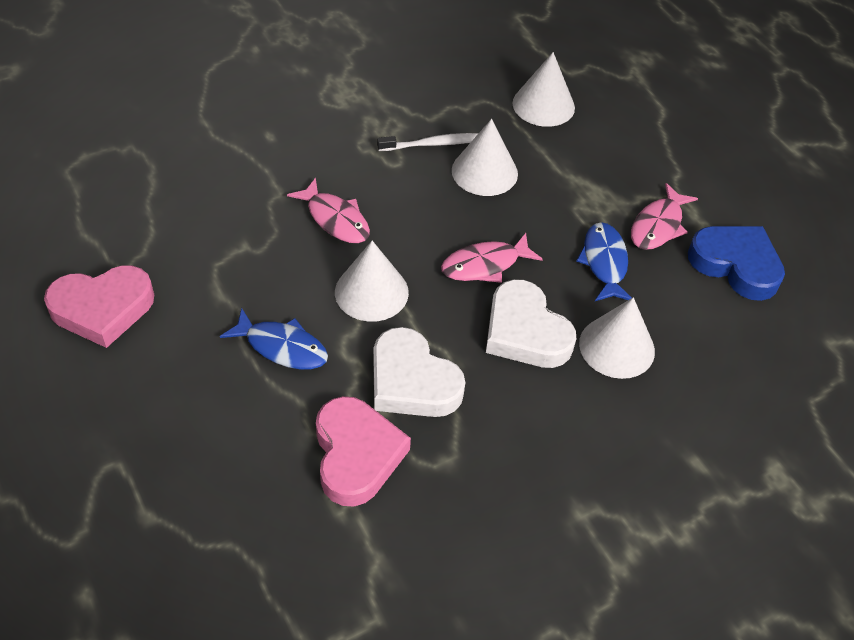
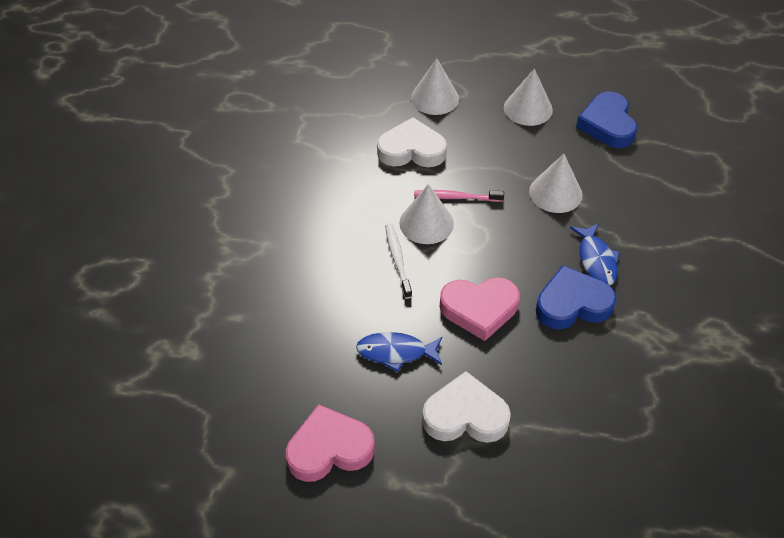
blue heart: 1 -> 2
pink fish: 3 -> 0
pink toothbrush: 0 -> 1

